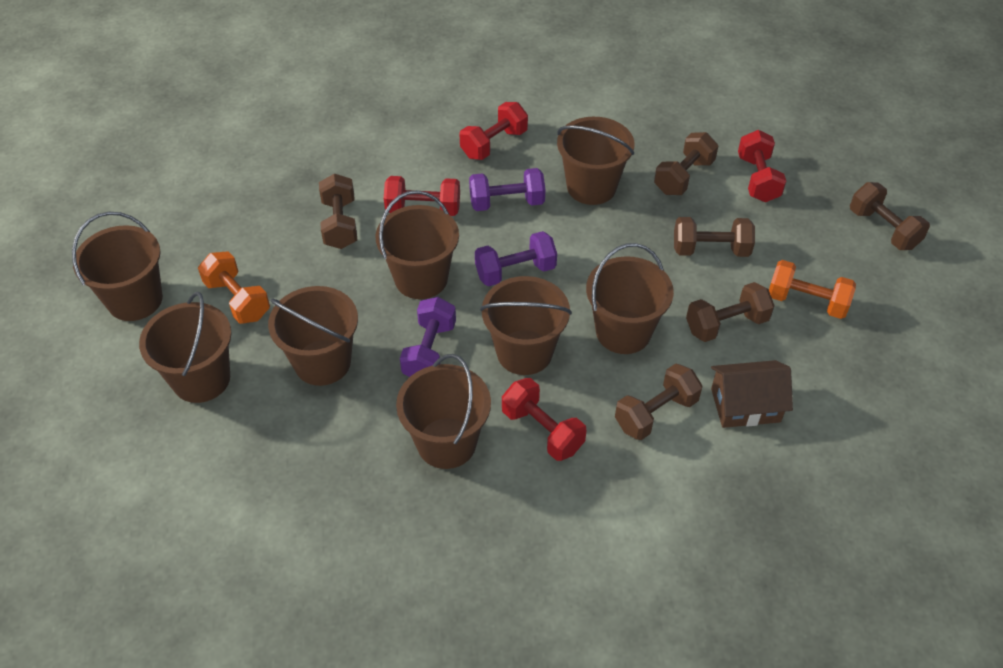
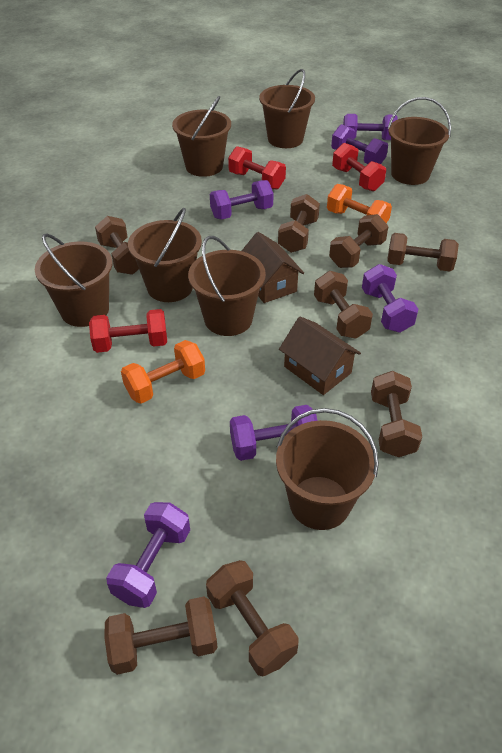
brown bucket: 8 -> 7
brown dumbbell: 6 -> 8
brown house: 1 -> 2
purple dumbbell: 3 -> 6
red dumbbell: 4 -> 3

